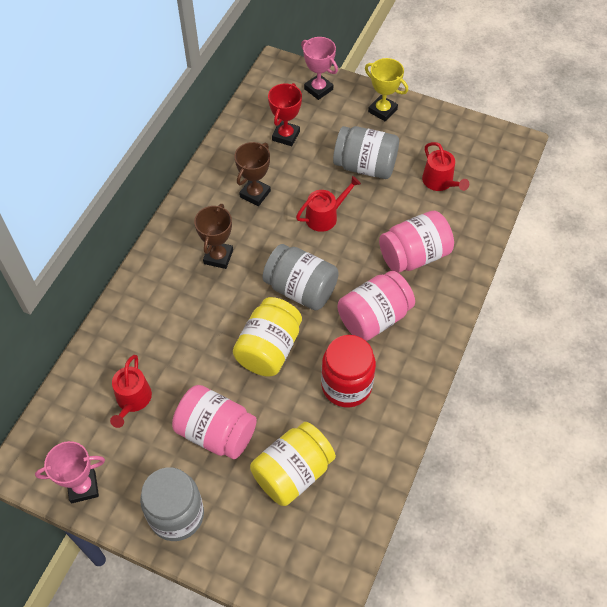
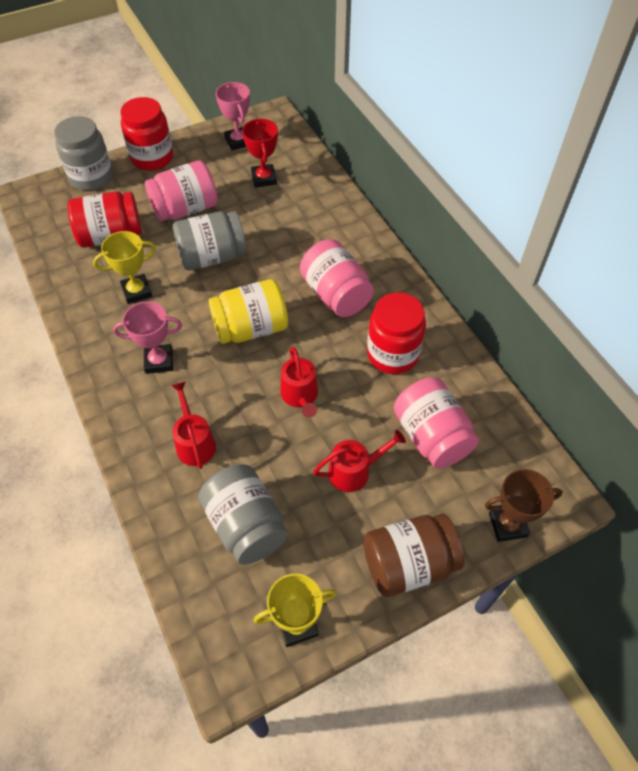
brown jar: 0 -> 1
brown trophy: 2 -> 1
red jar: 1 -> 3
yellow jar: 2 -> 1
yellow trophy: 1 -> 2

